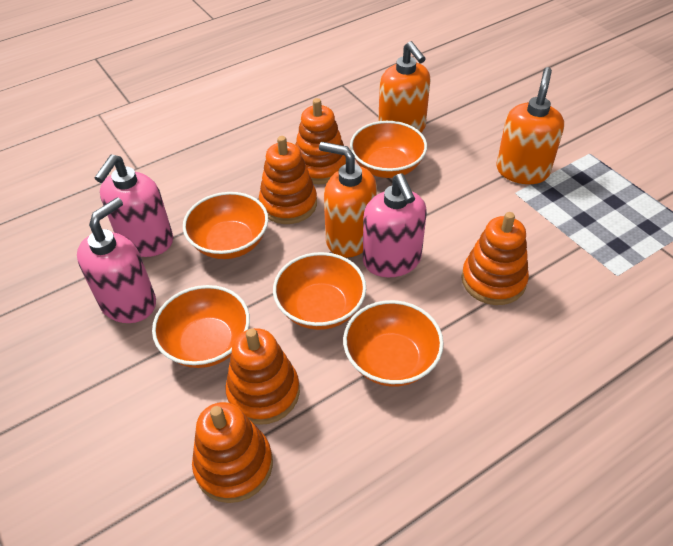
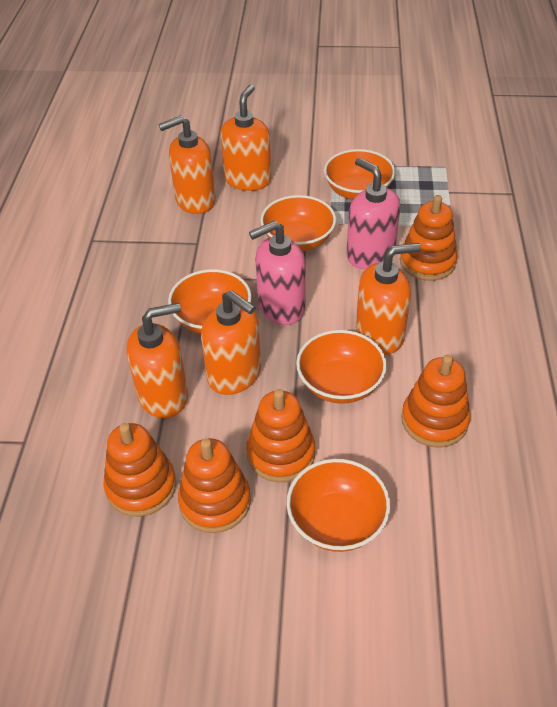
orange soap dispenser: 3 -> 5
pink soap dispenser: 3 -> 2

